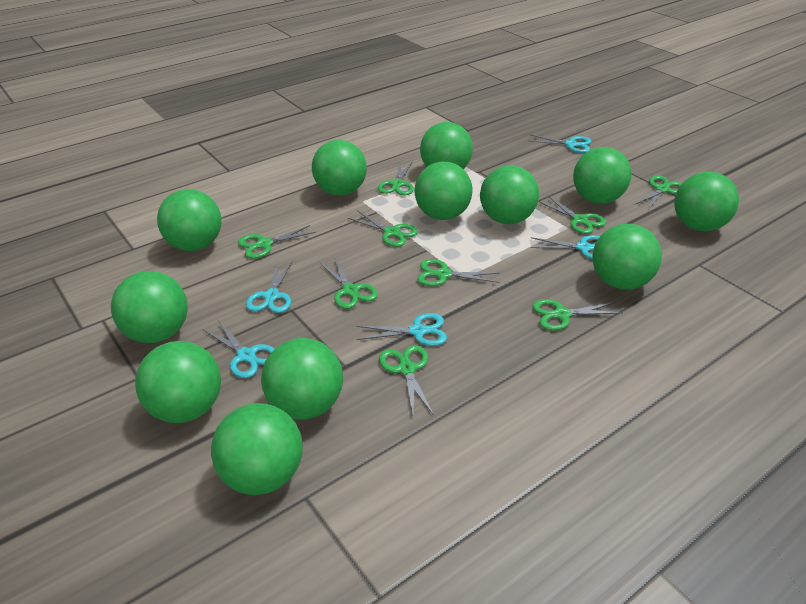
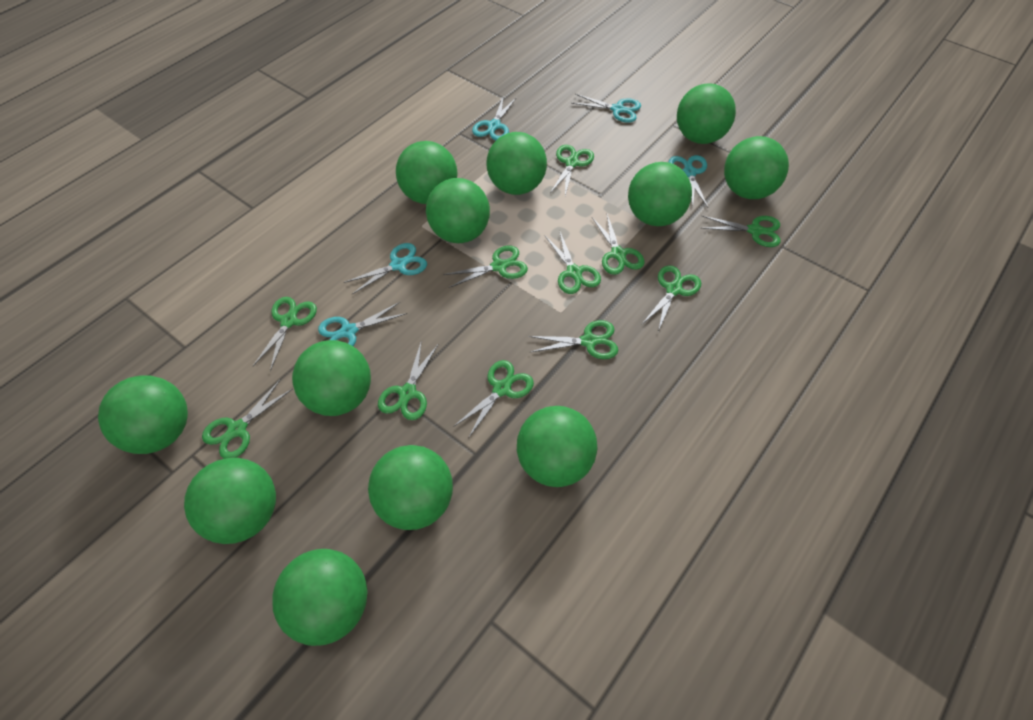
green scissors: 9 -> 11

